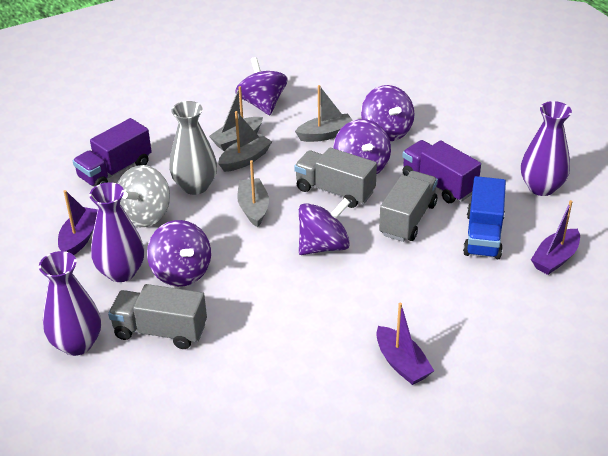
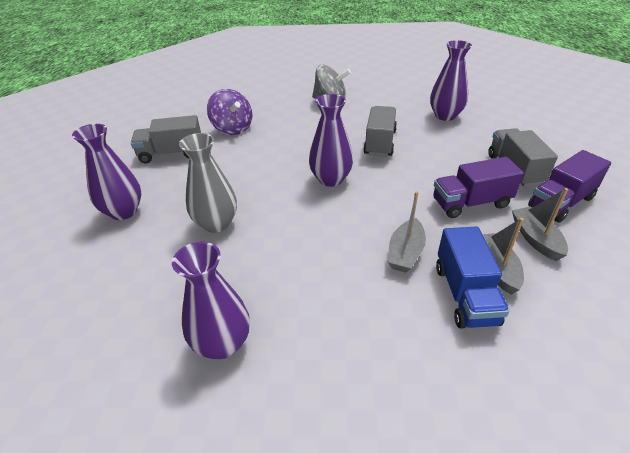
grey boat: 4 -> 3
purple boat: 3 -> 0
purple spinning top: 5 -> 1
purple vase: 3 -> 4

